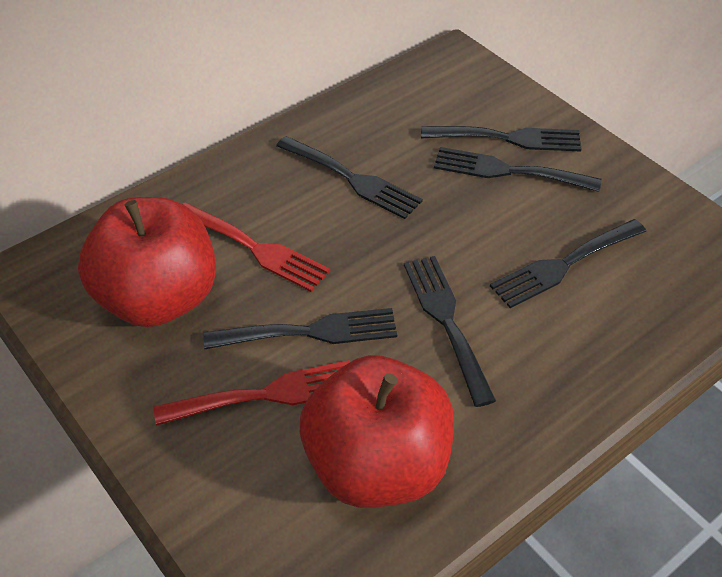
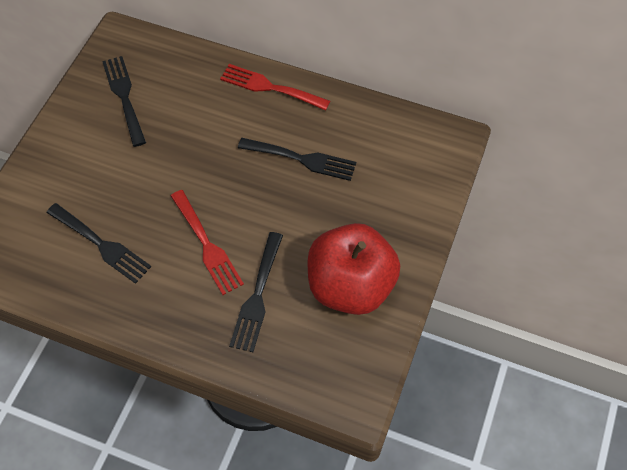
black fork: 6 -> 4
red apple: 2 -> 1

